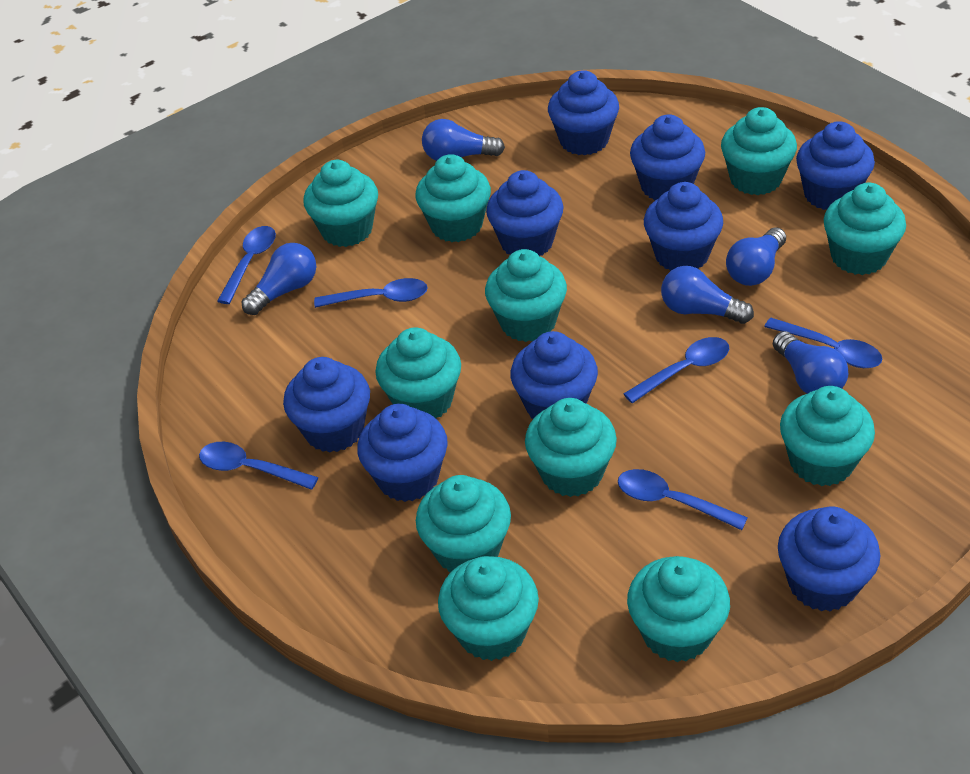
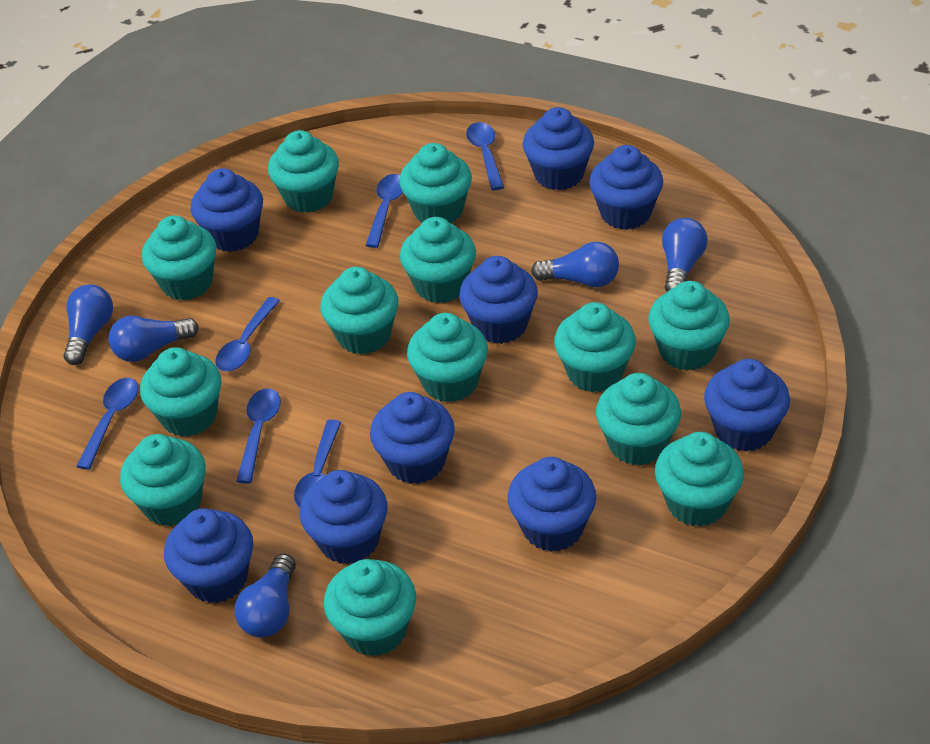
turquoise cupcake: 11 -> 13

